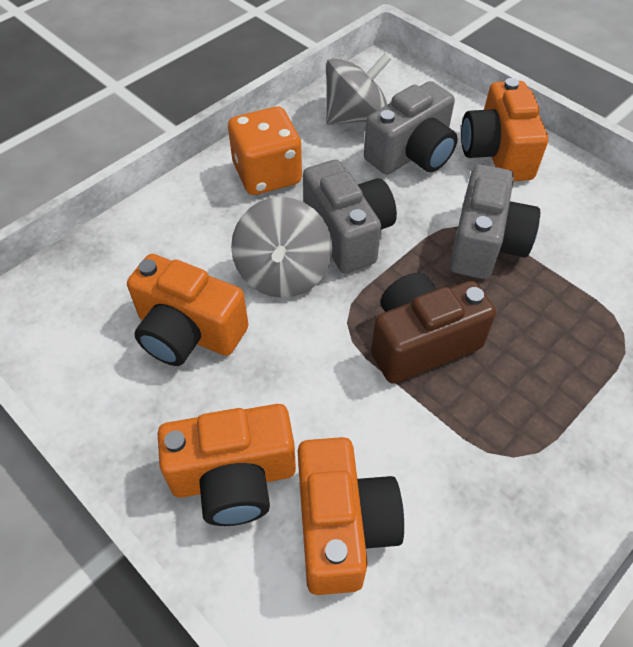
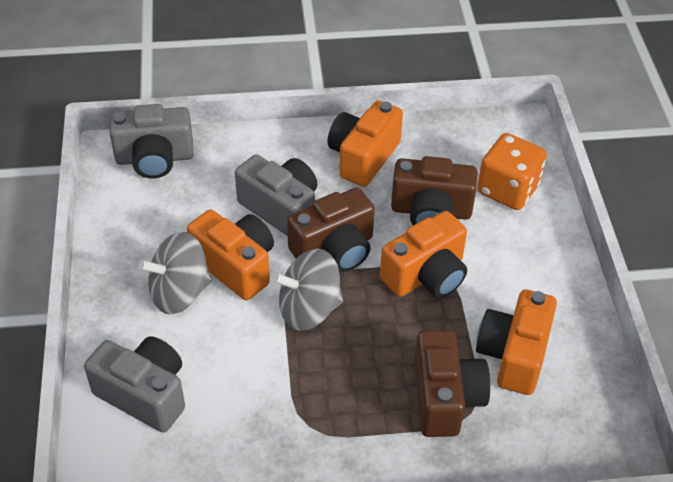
brown camera: 1 -> 3

